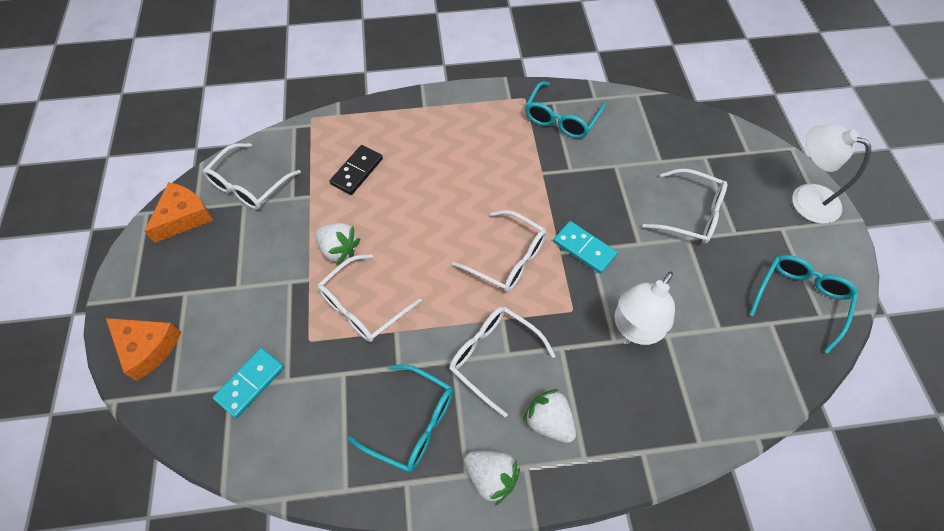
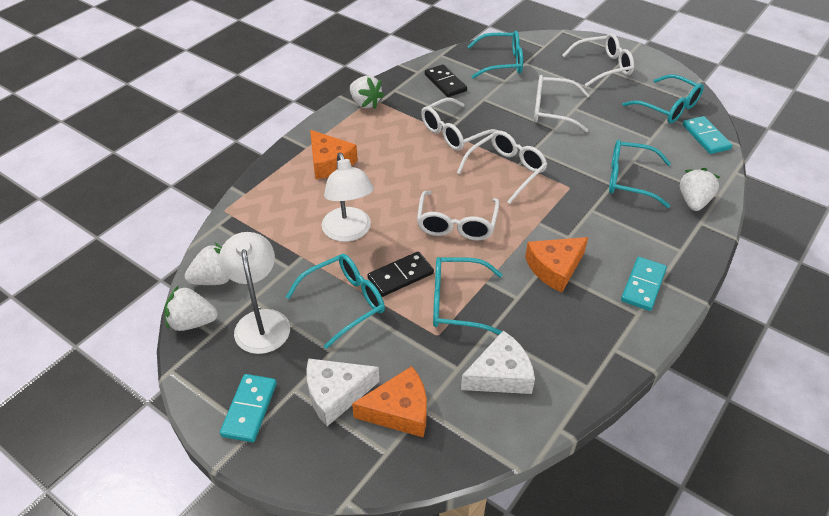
black domino: 1 -> 2
orange cheese: 2 -> 3
turquoise domino: 2 -> 3
turquoise glasses: 3 -> 5
white cheese: 0 -> 2
white strawberry: 3 -> 4

